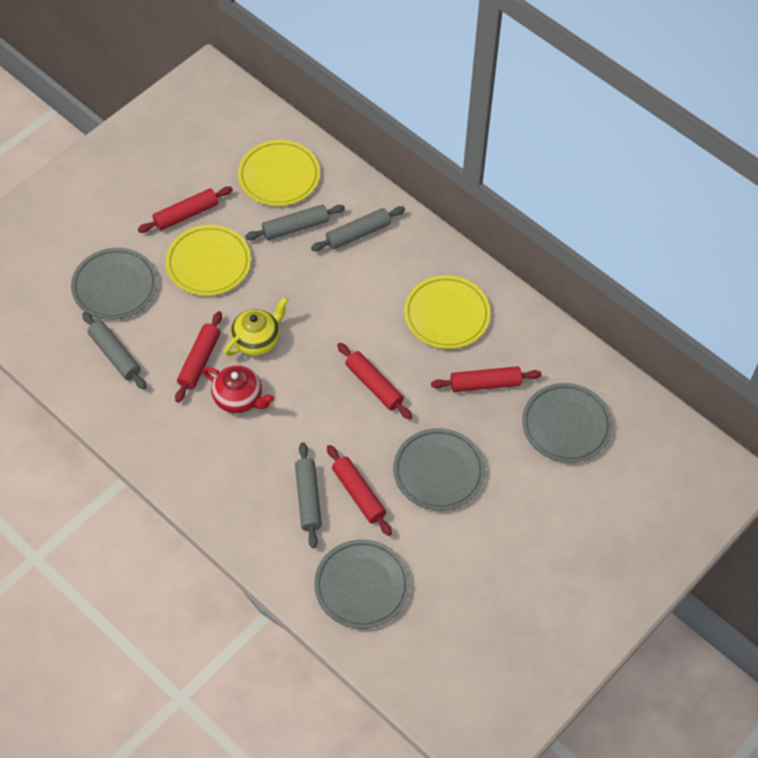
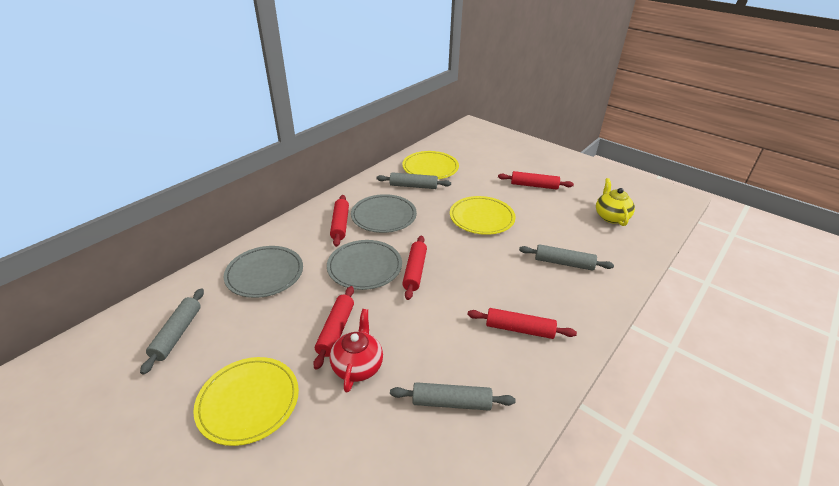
grey plate: 4 -> 3

